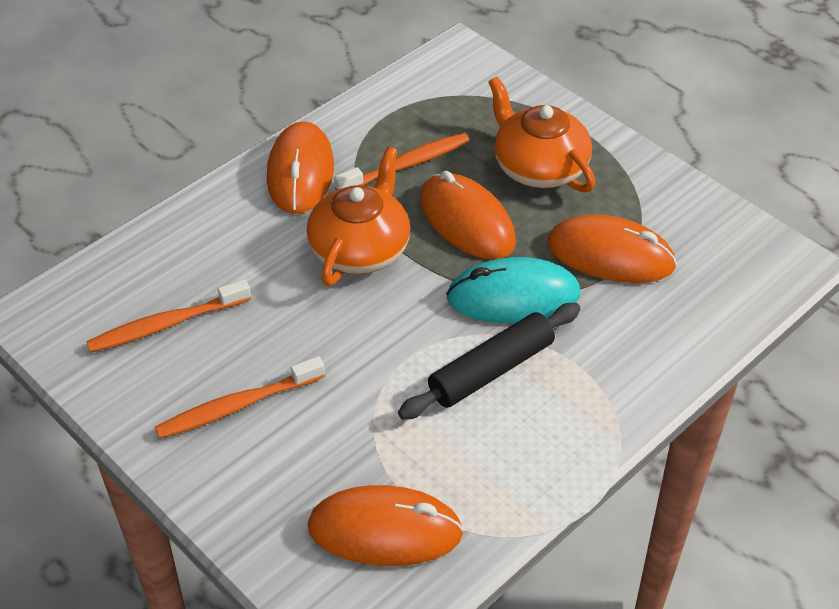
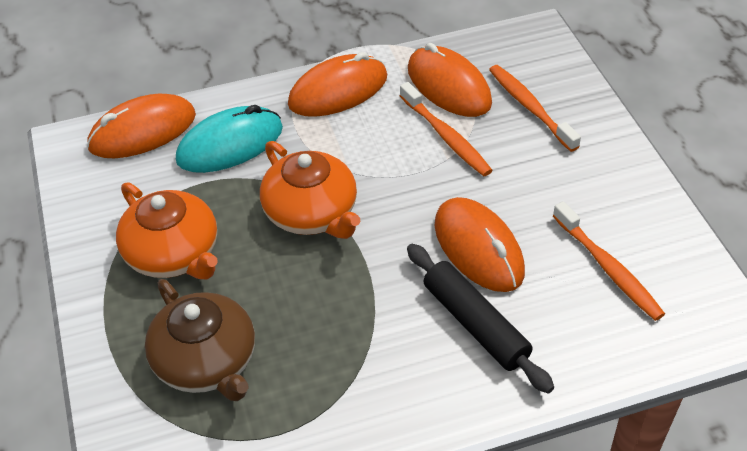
brown teapot: 0 -> 1

